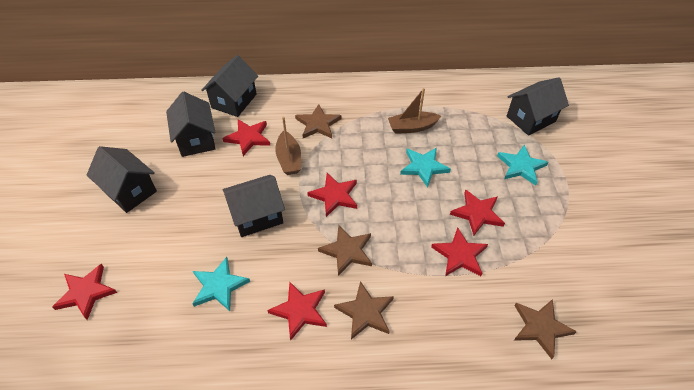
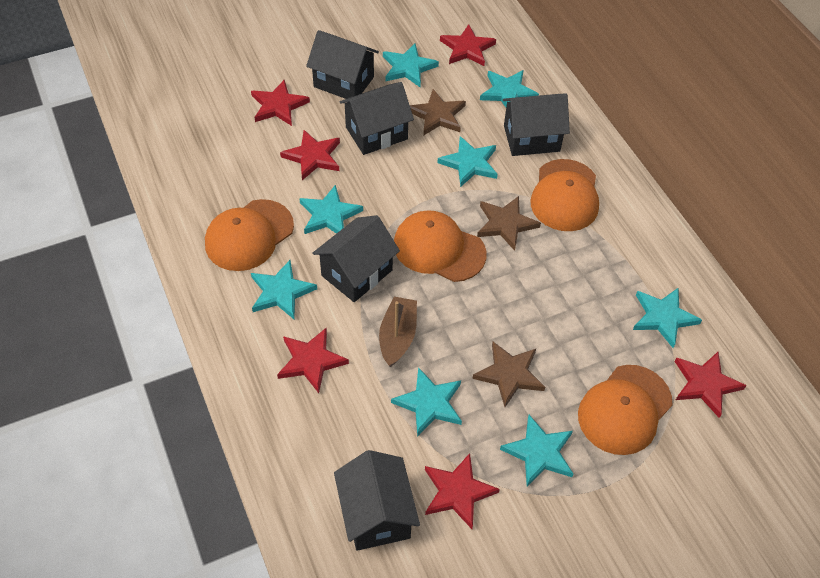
brown boat: 2 -> 1
brown star: 4 -> 3
orange cap: 0 -> 4
turquoise star: 3 -> 8

